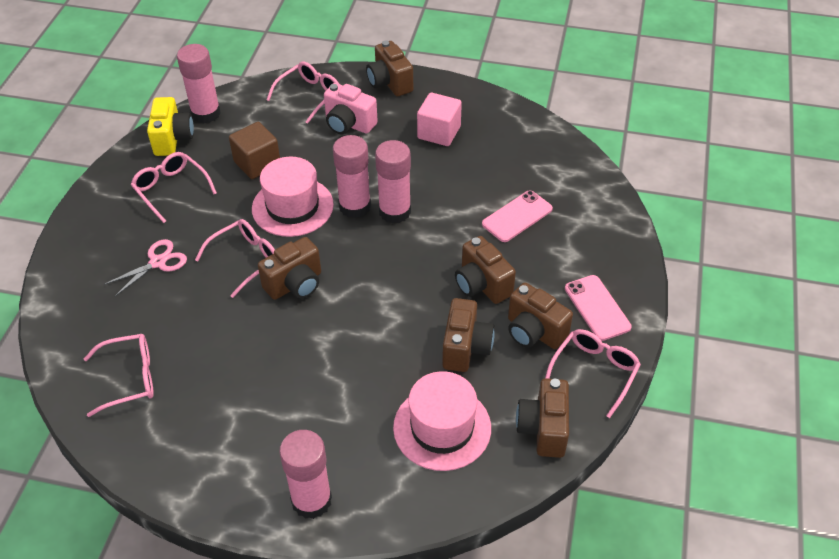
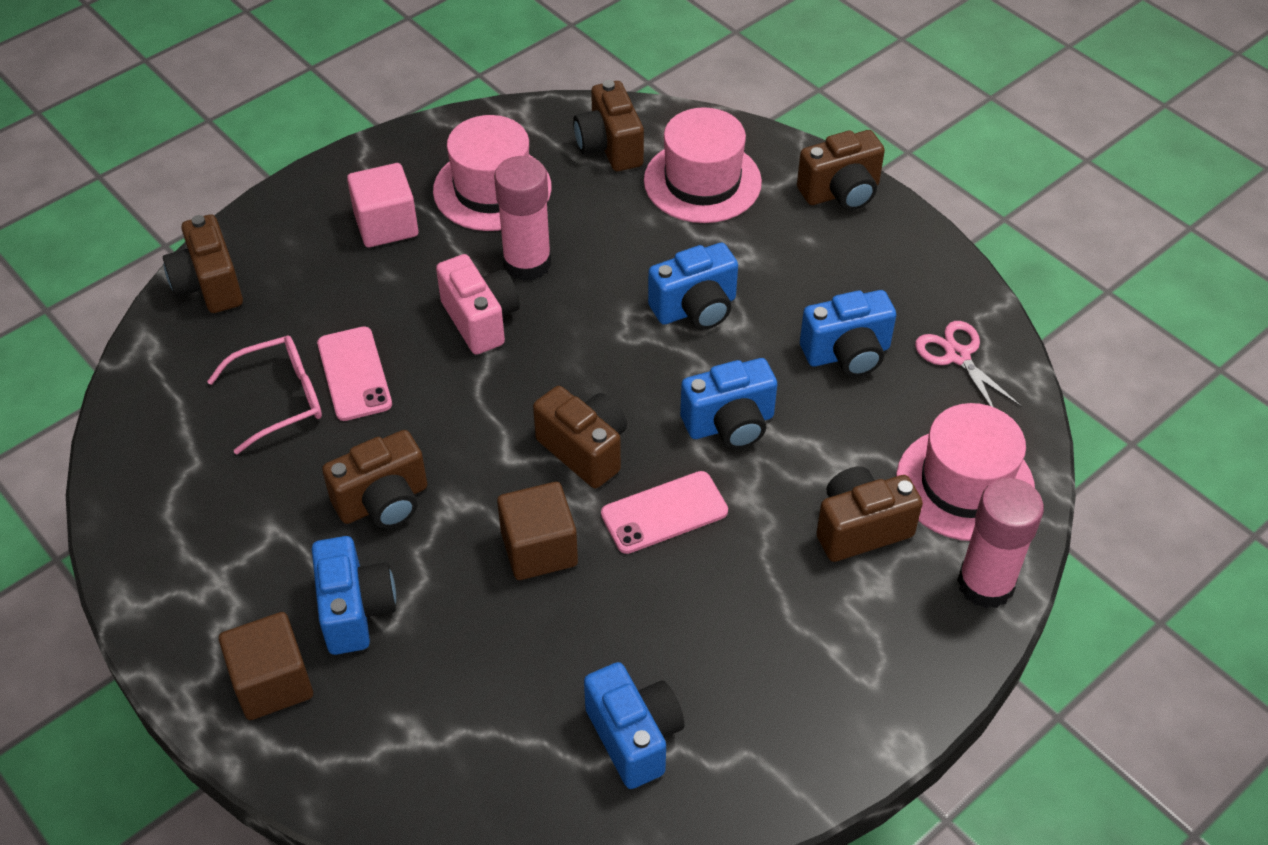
blue camera: 0 -> 5
brown cube: 1 -> 2
pink glasses: 5 -> 1
pink glue stick: 4 -> 2
pink hat: 2 -> 3
yellow camera: 1 -> 0

